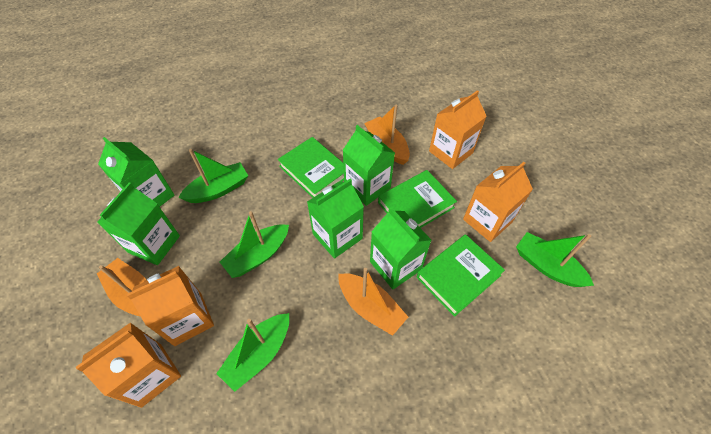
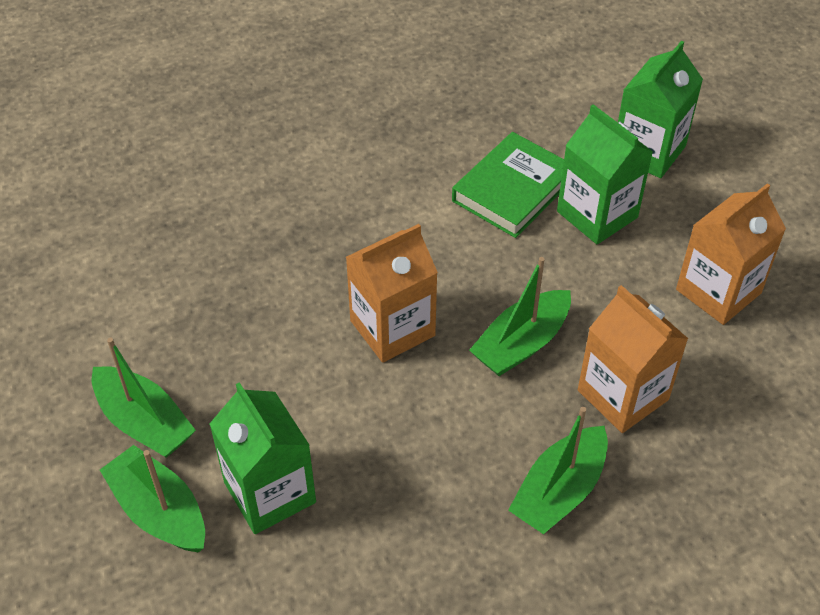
green book: 3 -> 1
green carton: 5 -> 3
orange boat: 3 -> 0
orange carton: 4 -> 3

